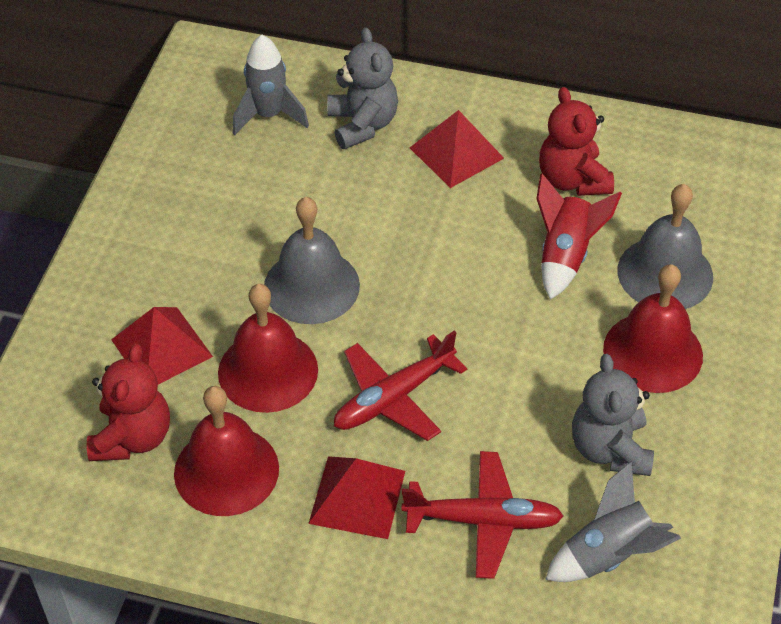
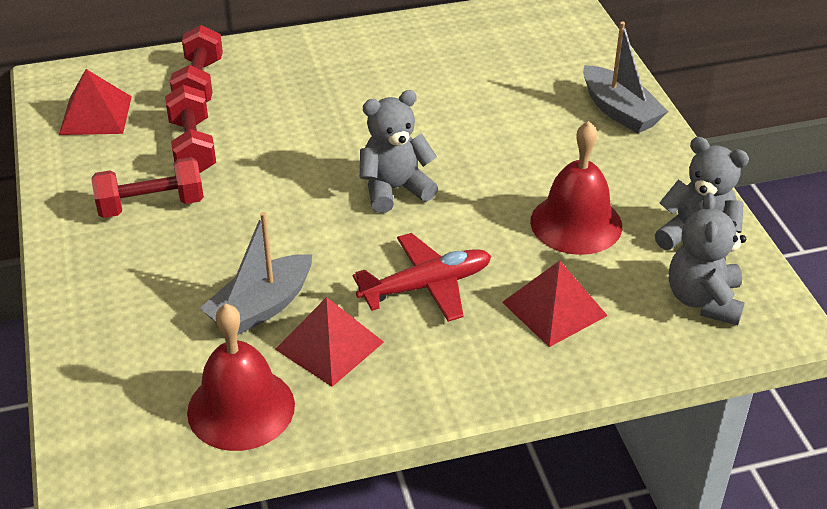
grey bell: 2 -> 0
grey boat: 0 -> 2
grey rocket: 2 -> 0
grey teddy bear: 2 -> 3
red bell: 3 -> 2
red dumbbell: 0 -> 3
red plane: 2 -> 1
red rocket: 1 -> 0
red teddy bear: 2 -> 0

